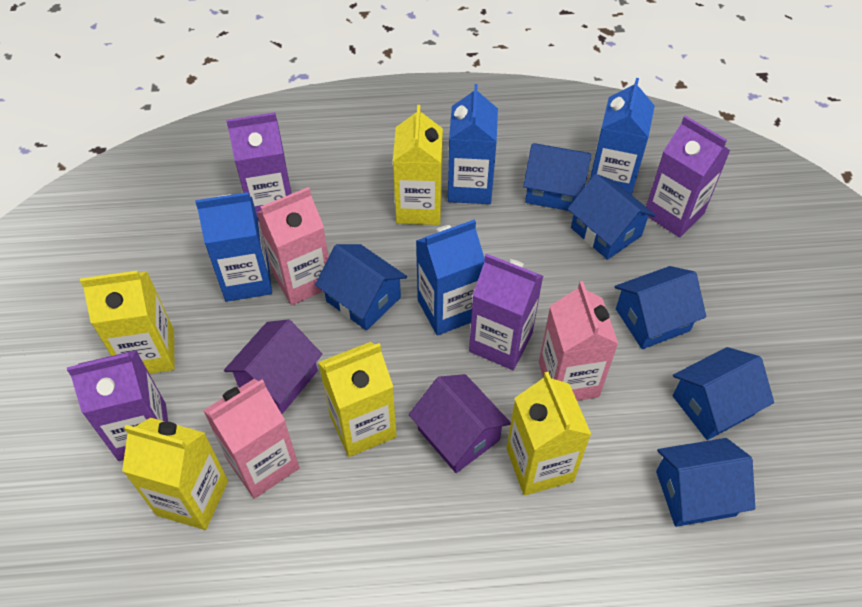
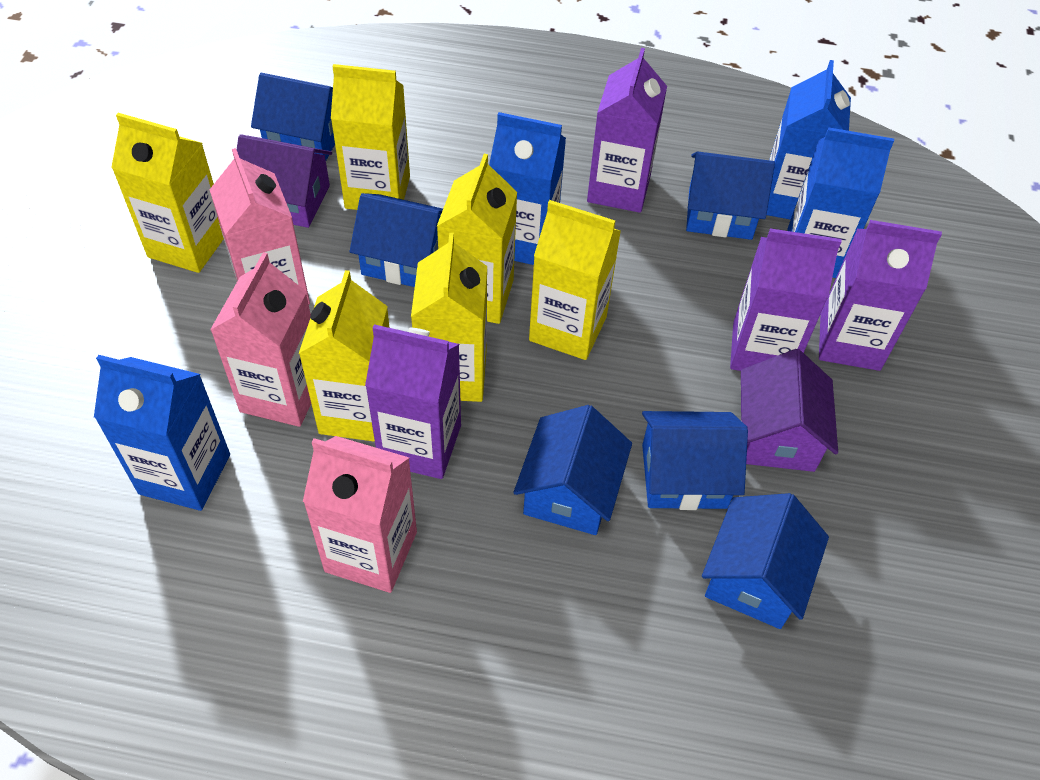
yellow carton: 5 -> 6

